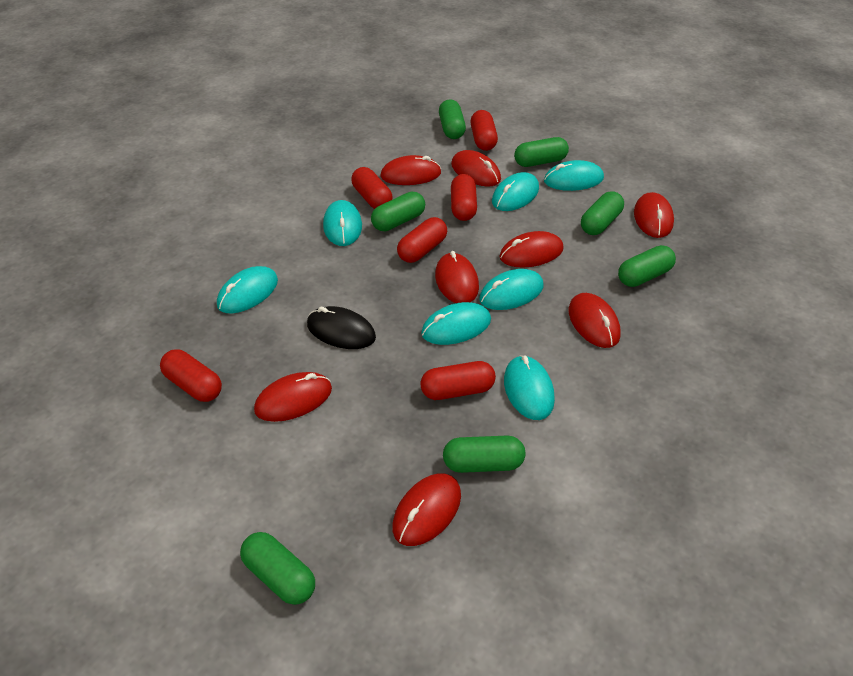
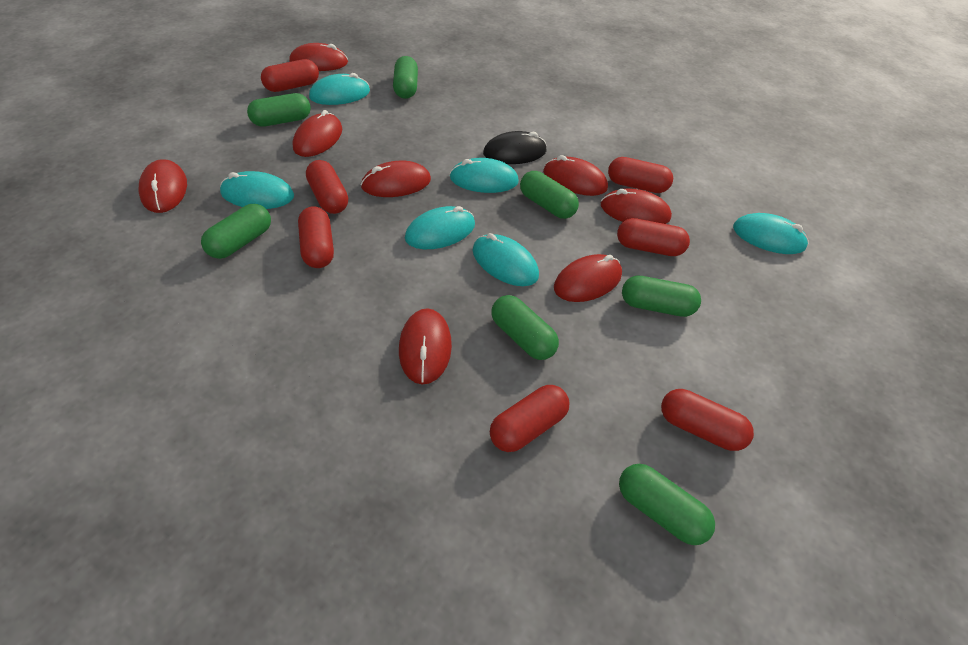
red capsule: 6 -> 7
turquoise mouse: 7 -> 6

